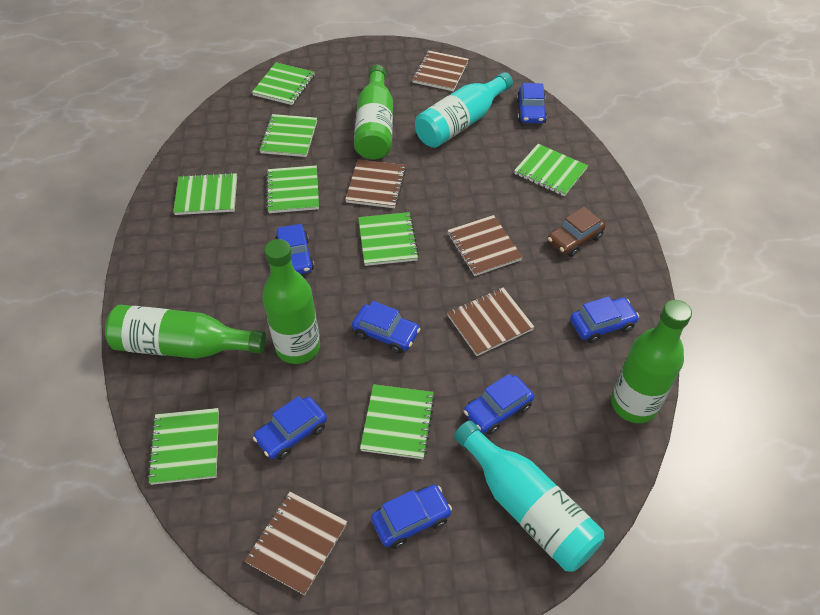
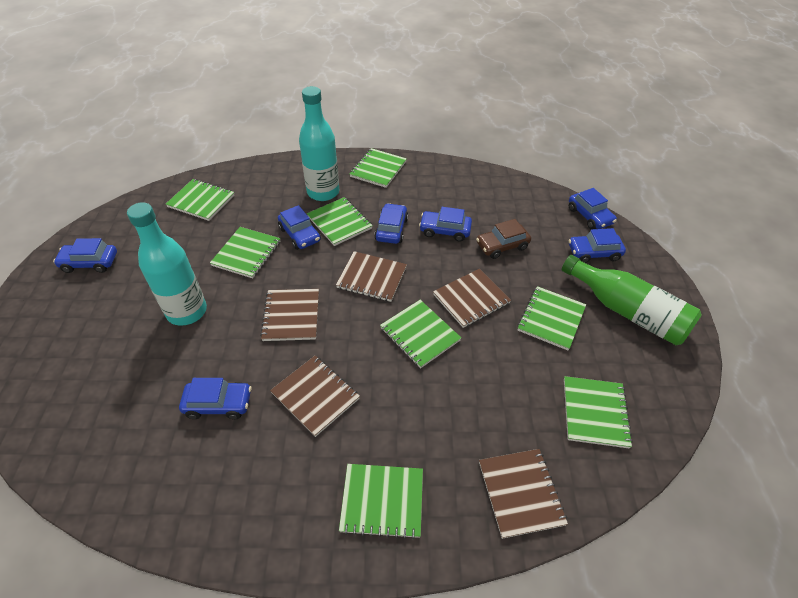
green bottle: 4 -> 1

